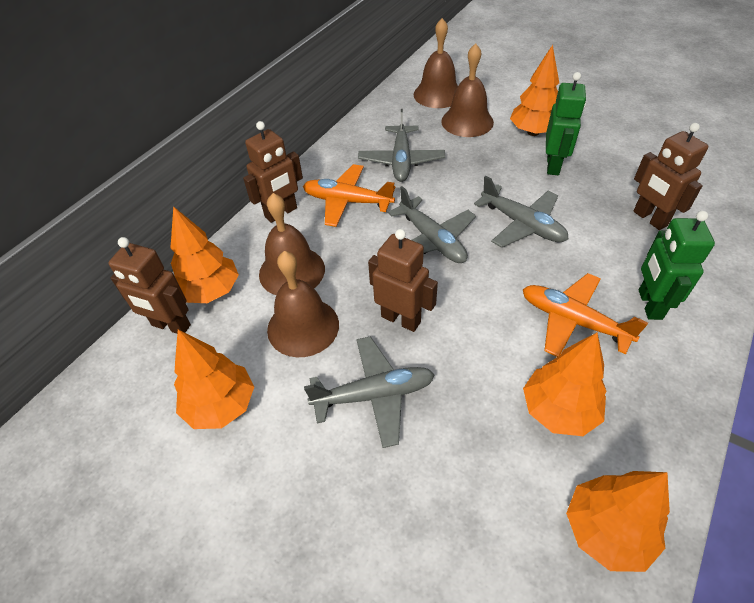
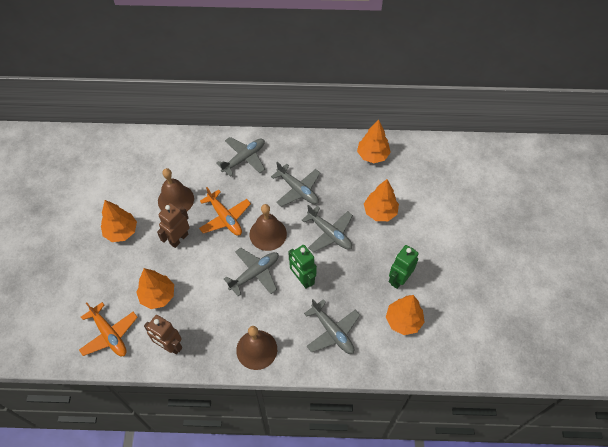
brown bell: 4 -> 3
brown robot: 4 -> 2
grey plane: 4 -> 5

